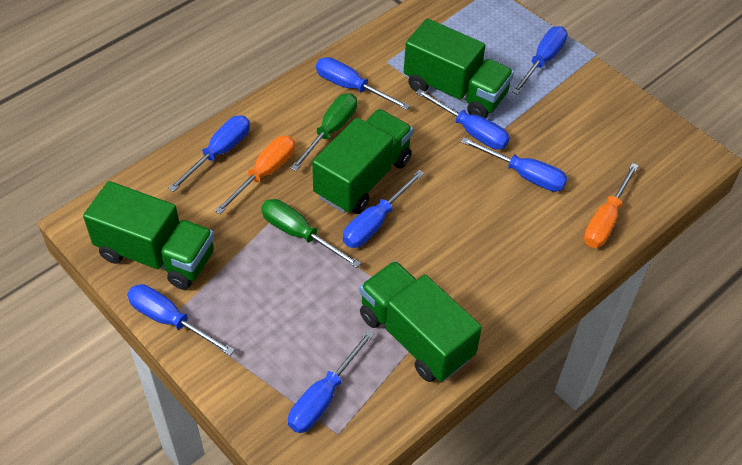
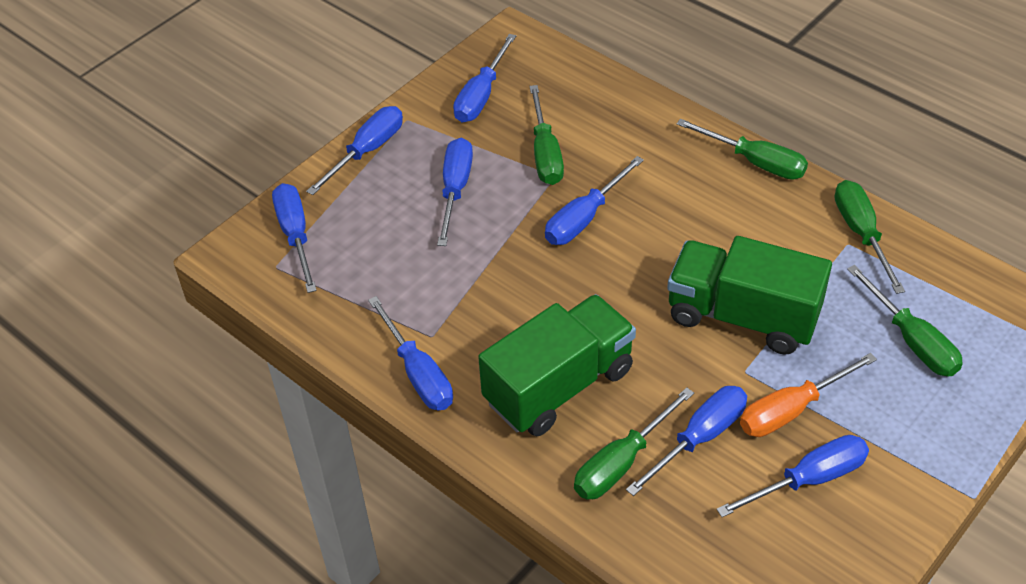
green screwdriver: 2 -> 5
green truck: 4 -> 2
orange screwdriver: 2 -> 1

